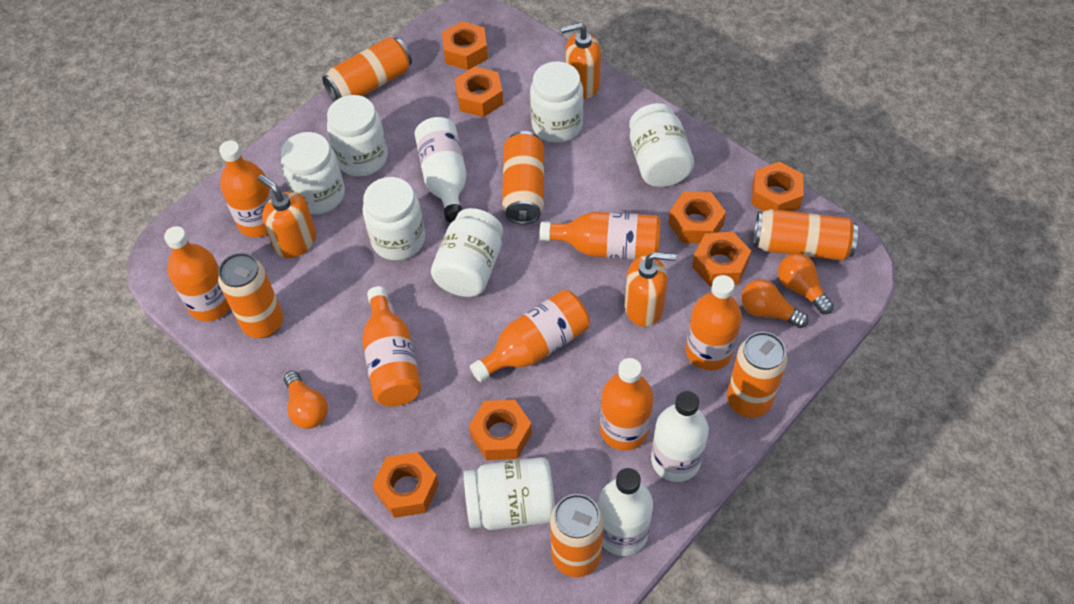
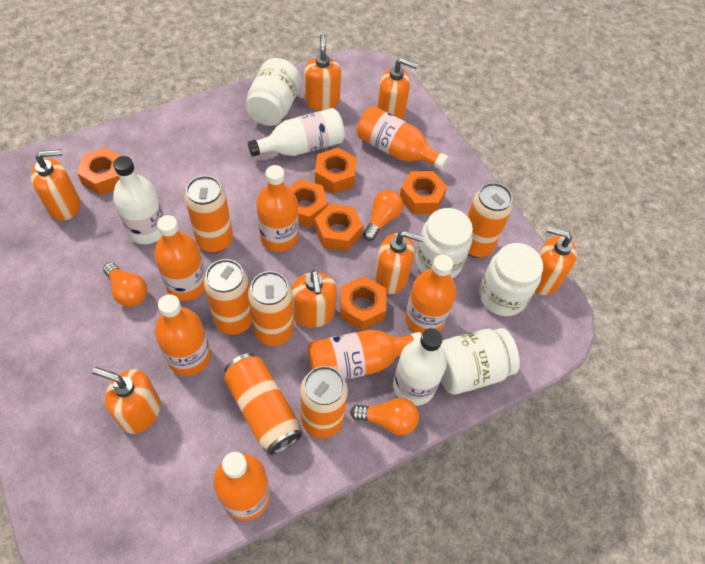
orange nut: 7 -> 6
orange soap dispenser: 3 -> 7
white jar: 7 -> 4

